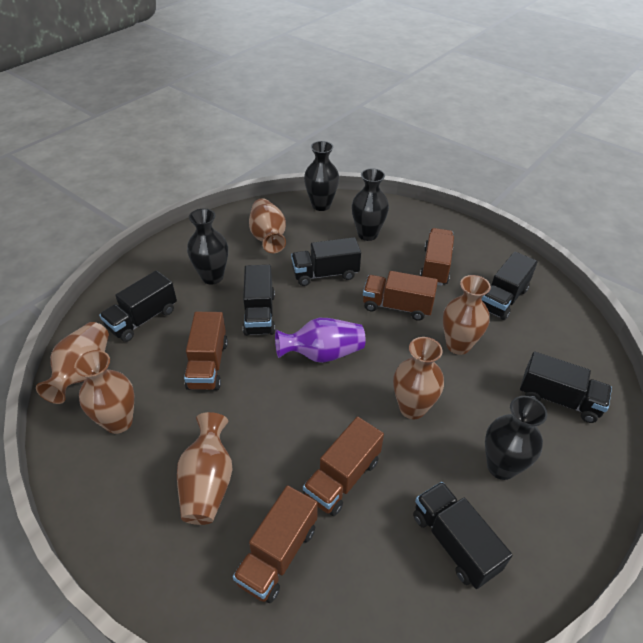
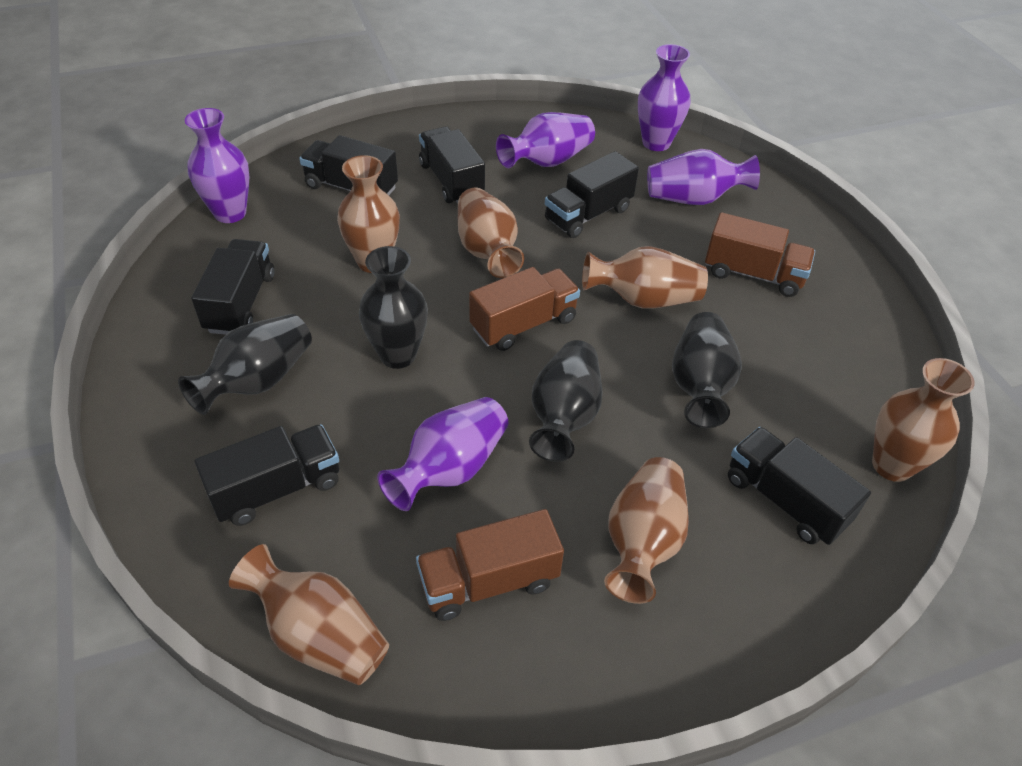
brown truck: 5 -> 3
purple vase: 1 -> 5

